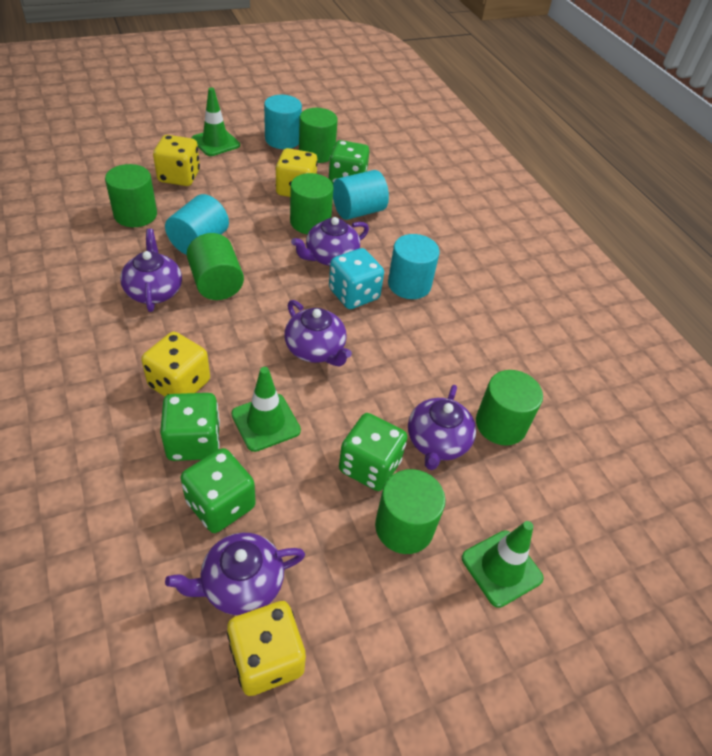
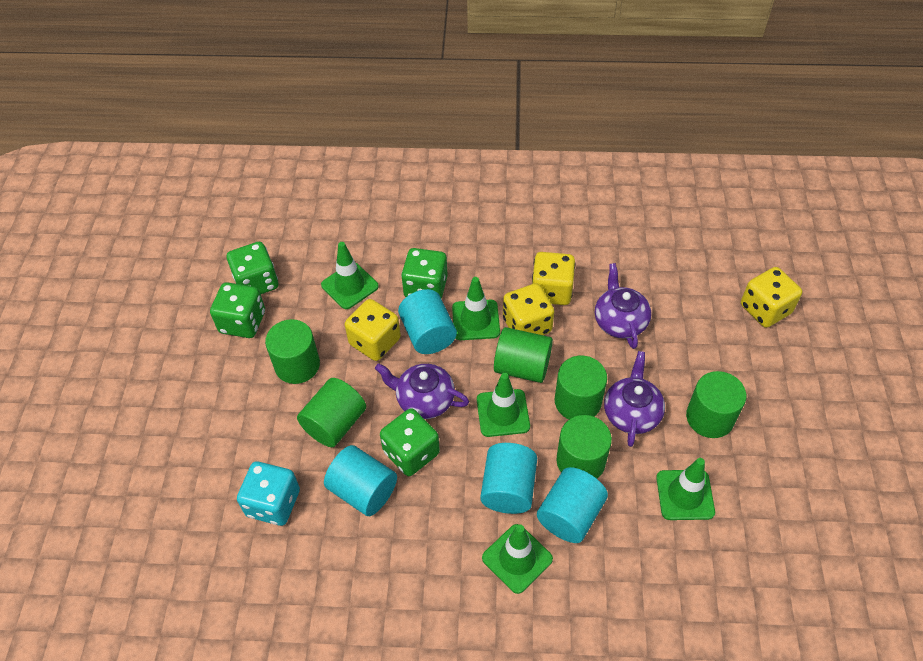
green traffic cone: 3 -> 5
purple teapot: 5 -> 3

